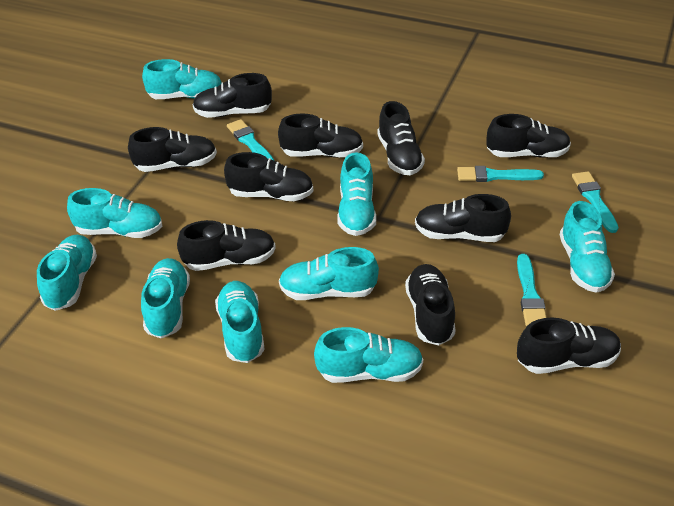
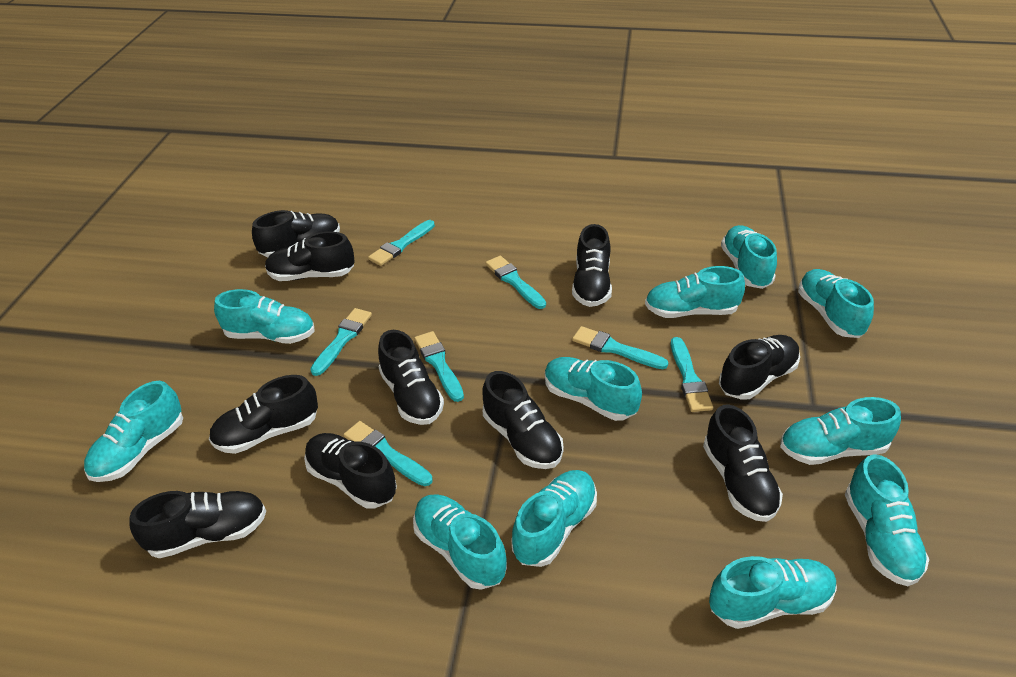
turquoise brush: 4 -> 7
turquoise shoe: 9 -> 11

